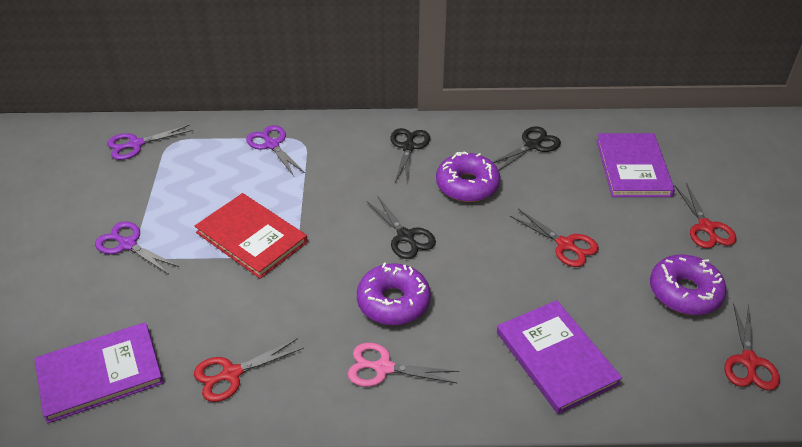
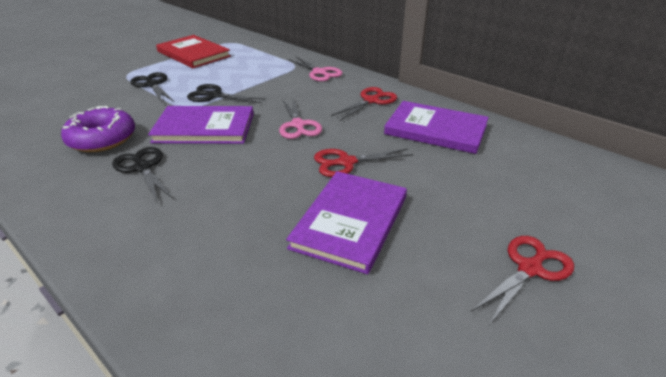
pink scissors: 1 -> 2
purple donut: 3 -> 1
purple scissors: 3 -> 0
red scissors: 4 -> 3

